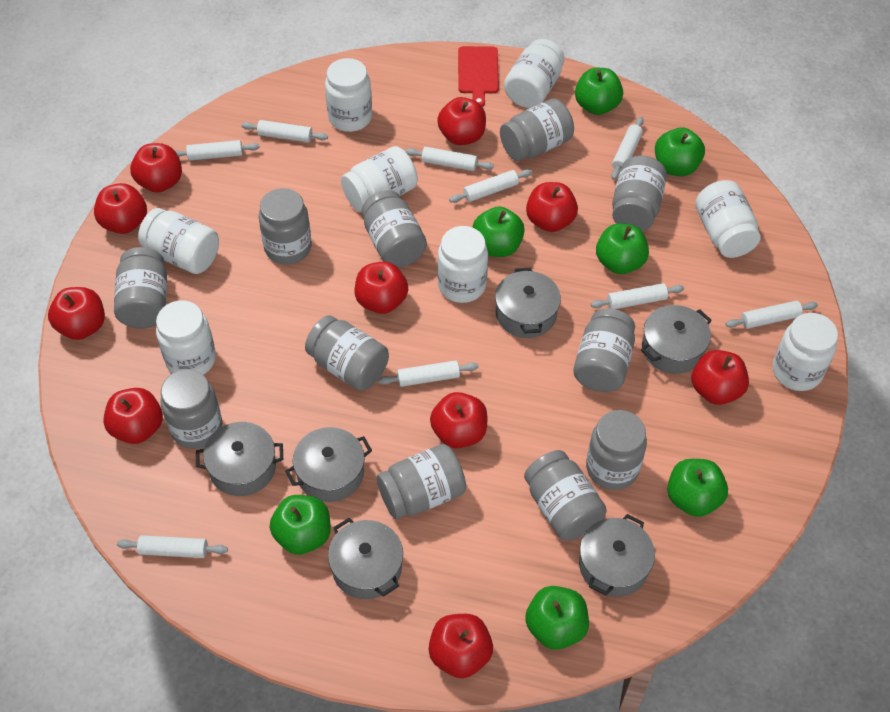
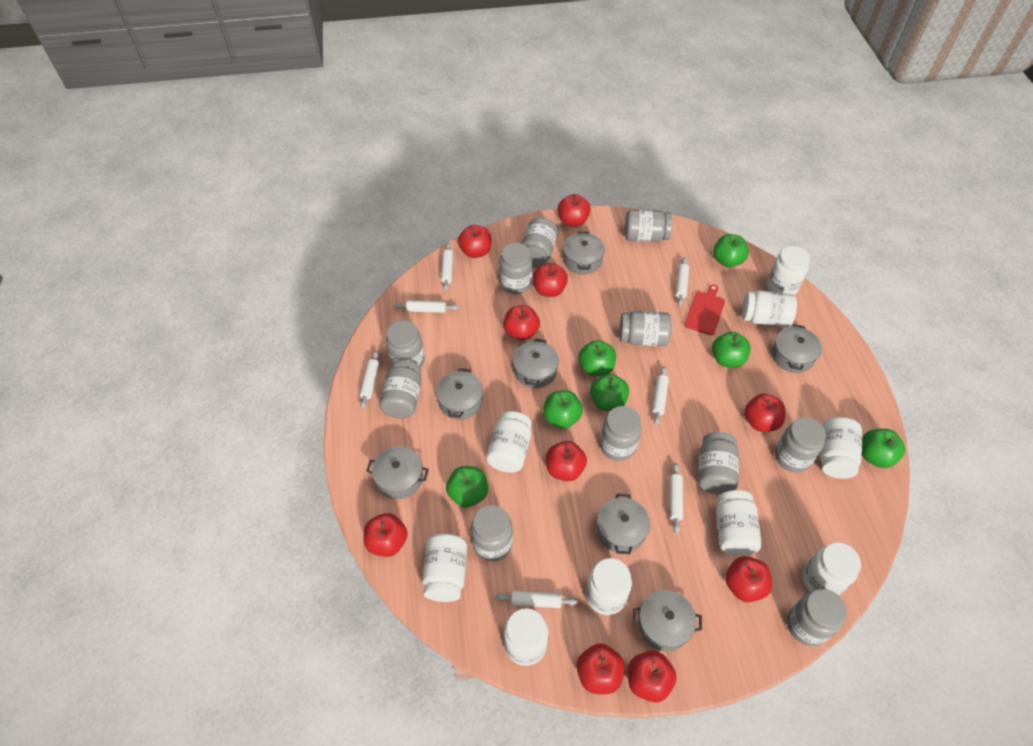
grey pot: 6 -> 7
white jar: 8 -> 9
white rolling pin: 9 -> 7

